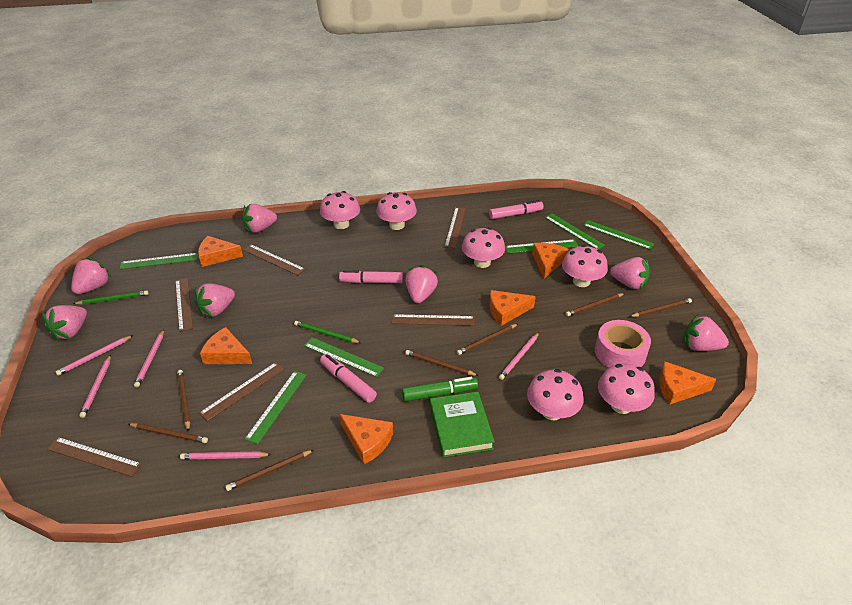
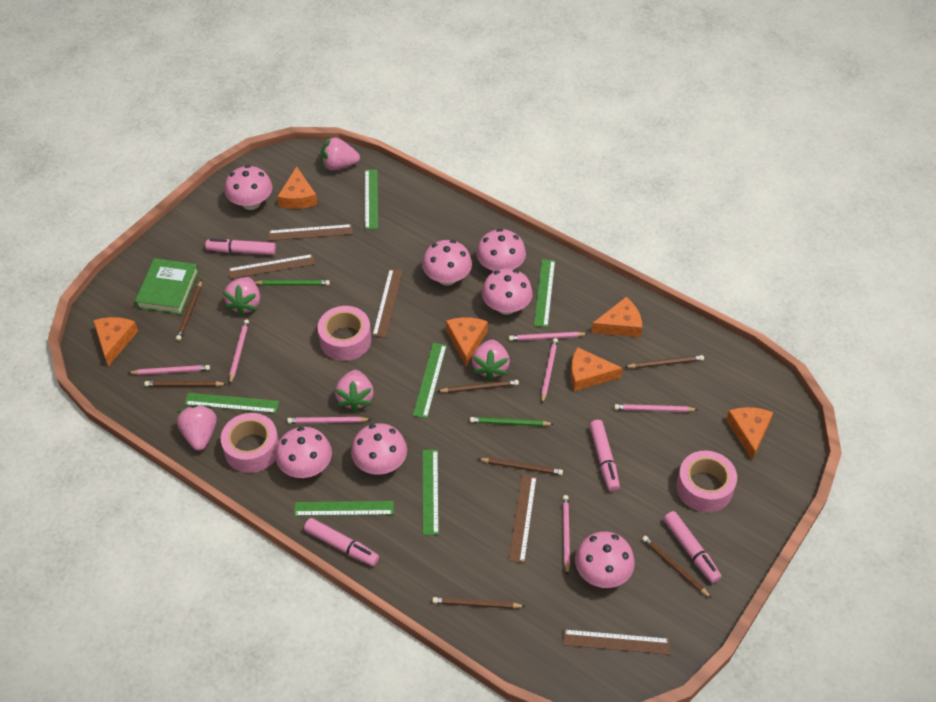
brown ruler: 6 -> 5
green marker: 1 -> 0
pink marker: 3 -> 4
pink mushroom: 6 -> 7
pink pencil: 5 -> 7
pink strawberry: 7 -> 5
pink tape: 1 -> 3

